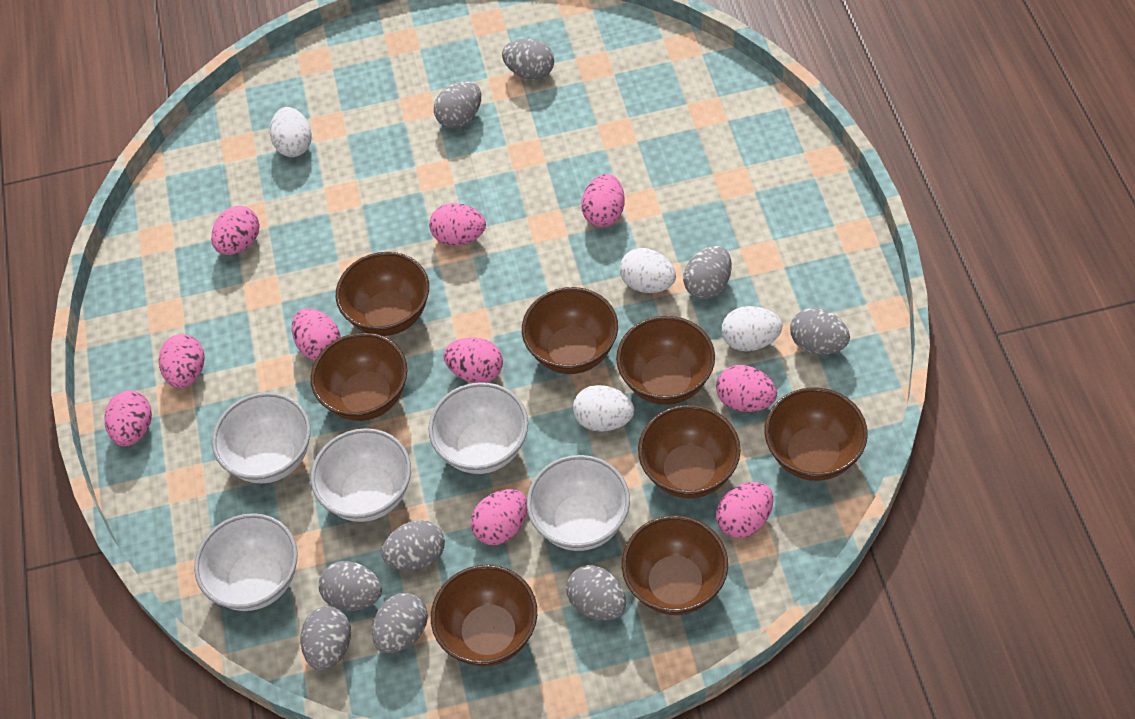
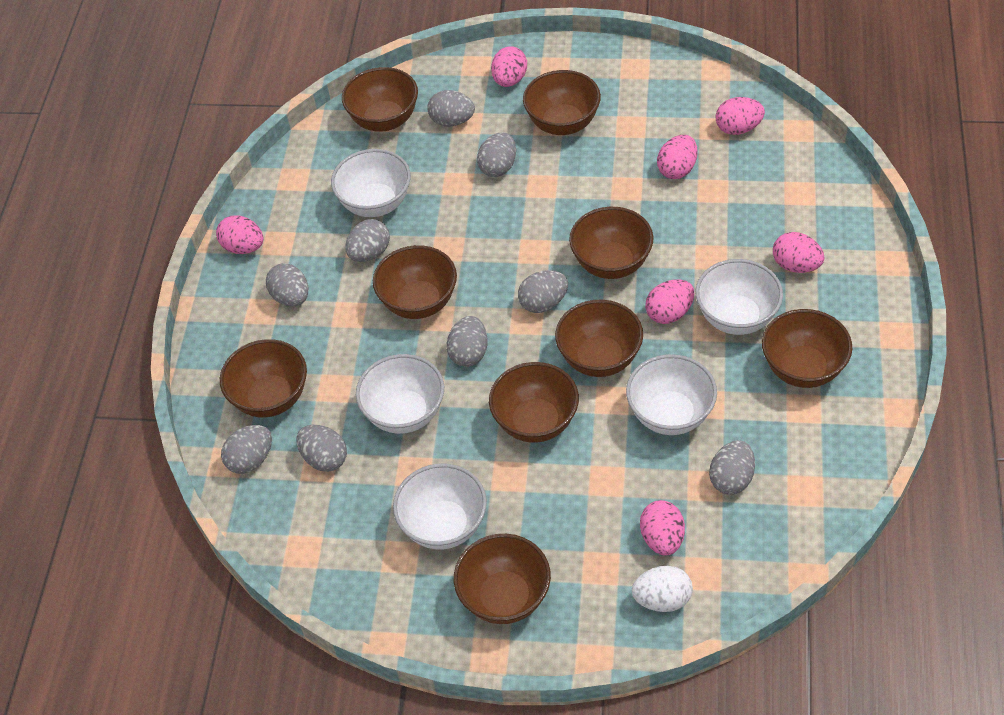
brown bowl: 8 -> 9
pink egg: 10 -> 7
white egg: 4 -> 1

